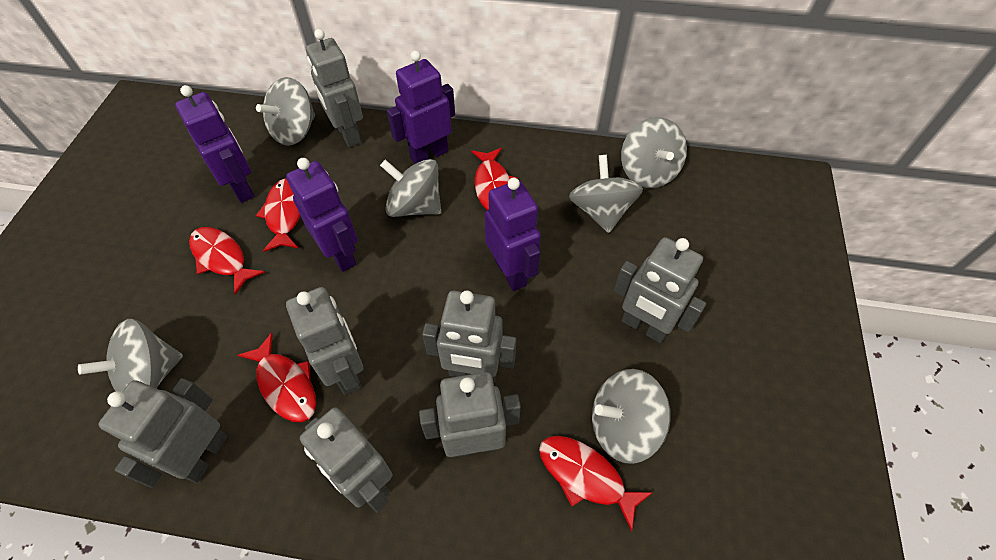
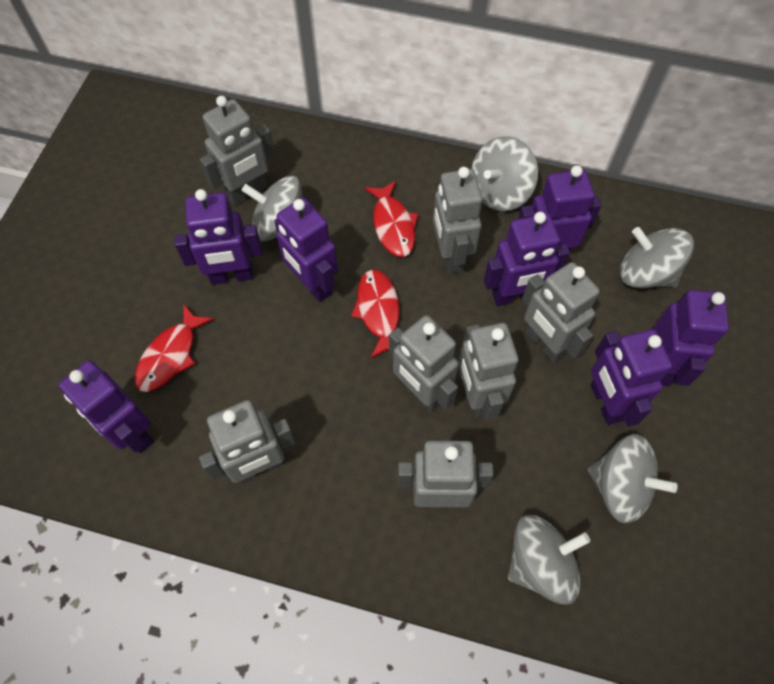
grey spinning top: 6 -> 5
purple robot: 4 -> 7
red fish: 5 -> 3

